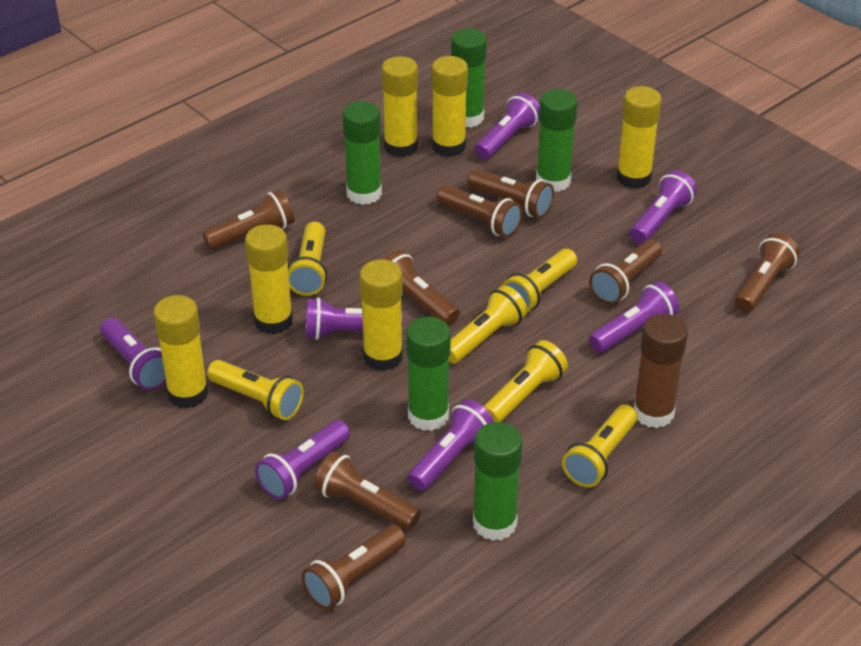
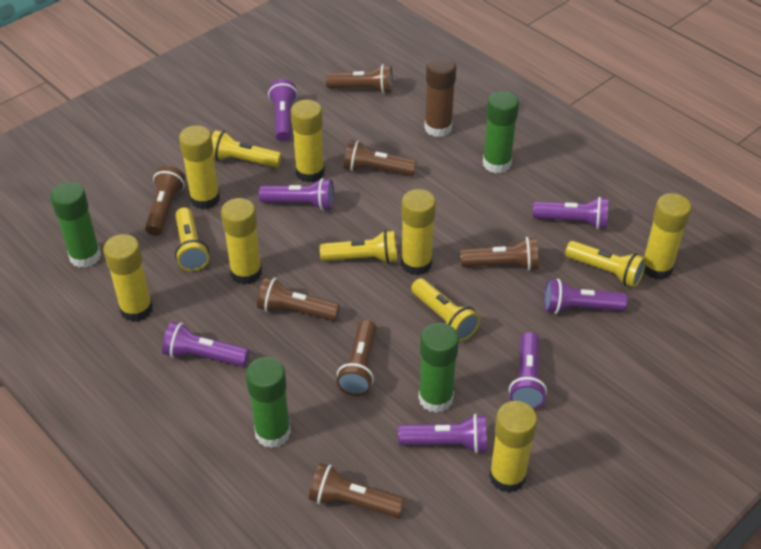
brown flashlight: 8 -> 7
green glue stick: 5 -> 4
yellow flashlight: 6 -> 5
yellow glue stick: 6 -> 7

